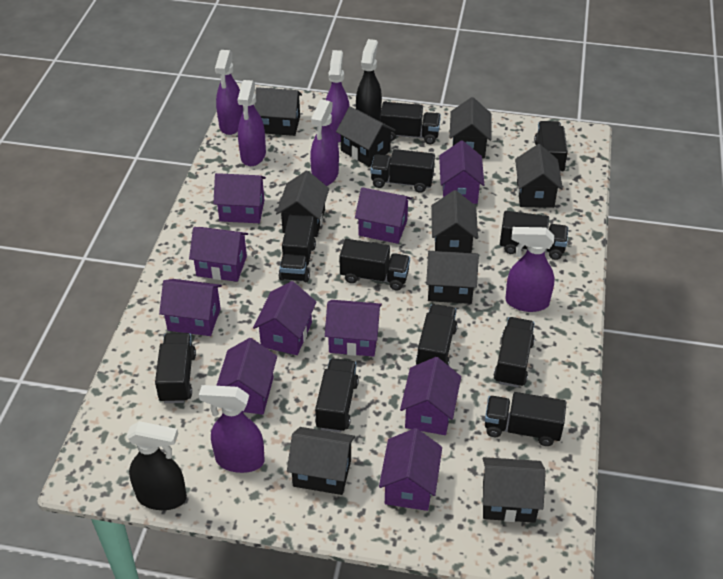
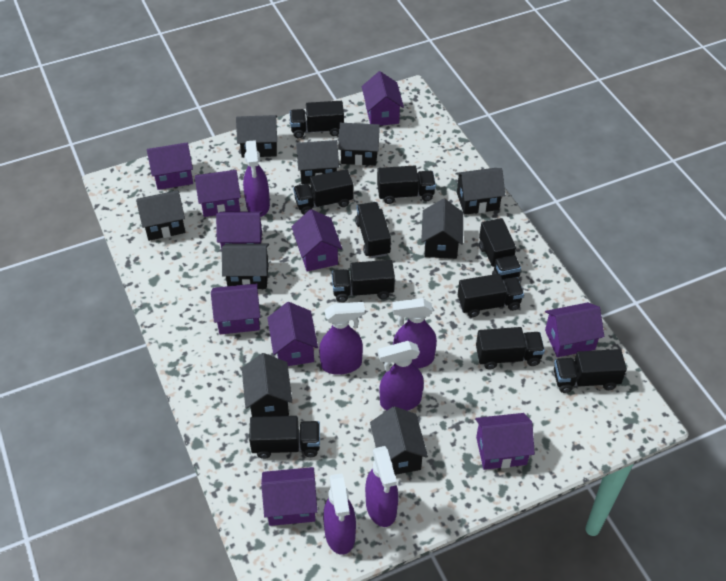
black spray bottle: 2 -> 0
black truck: 11 -> 10

